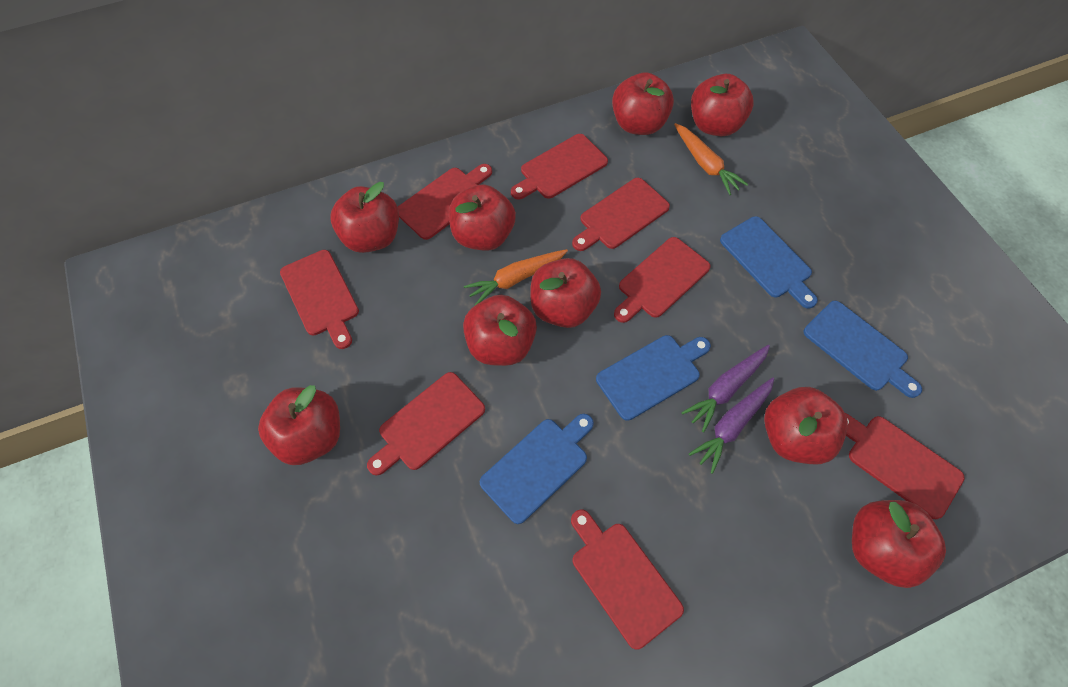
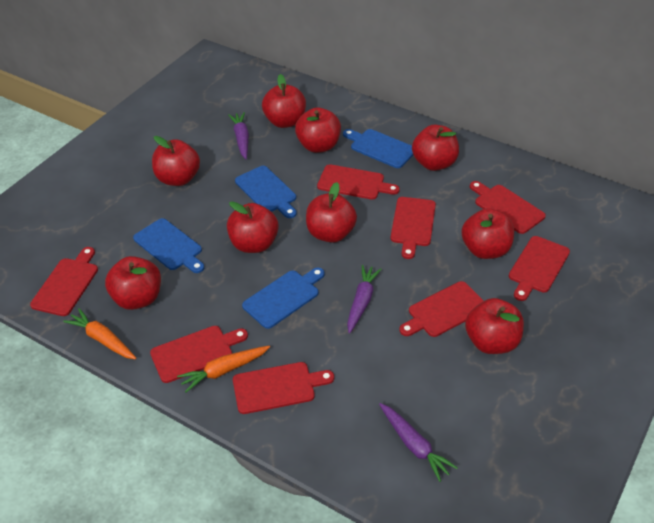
purple carrot: 2 -> 3

